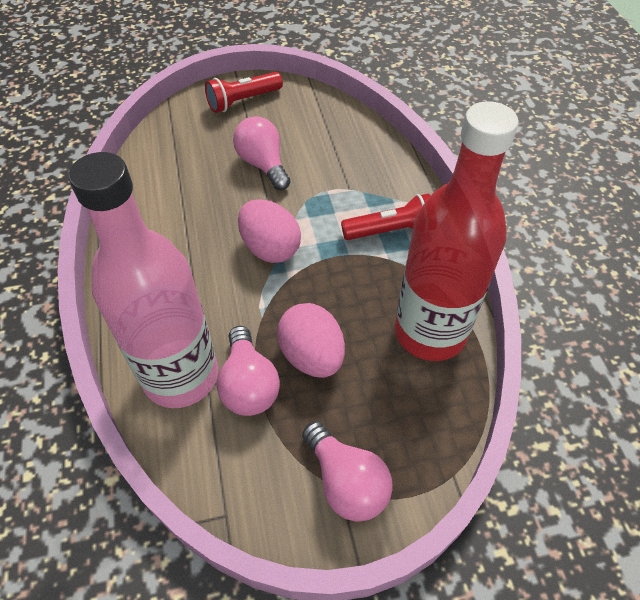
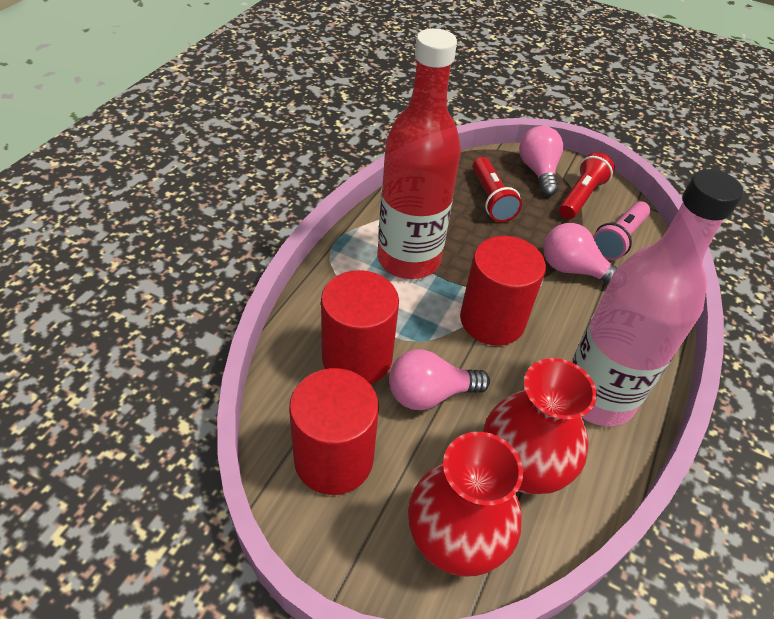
pink egg: 2 -> 0
pink flashlight: 0 -> 1
red cylinder: 0 -> 3
red vase: 0 -> 2

